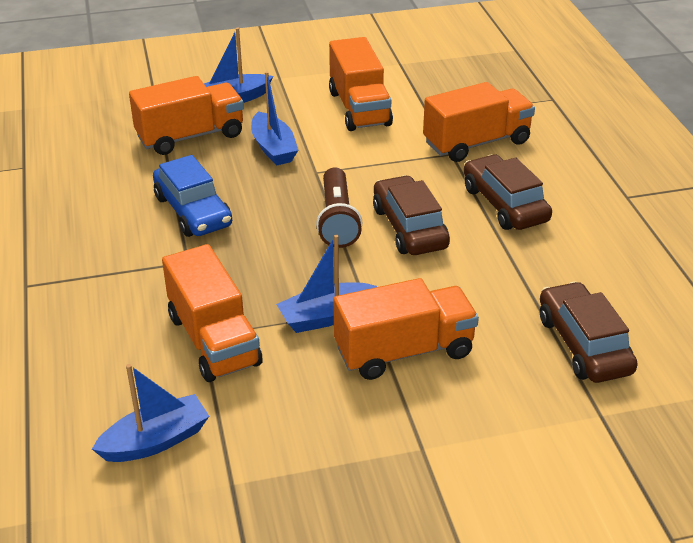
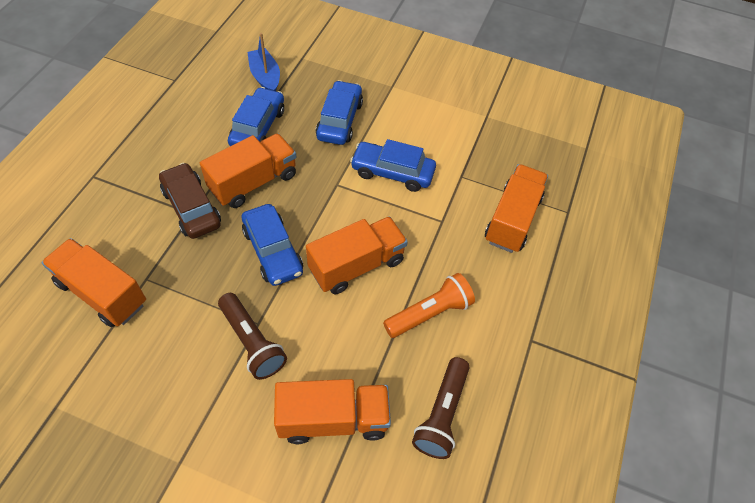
blue boat: 4 -> 1
blue car: 1 -> 4
brown car: 3 -> 1
brown flashlight: 1 -> 2
orange flashlight: 0 -> 1

